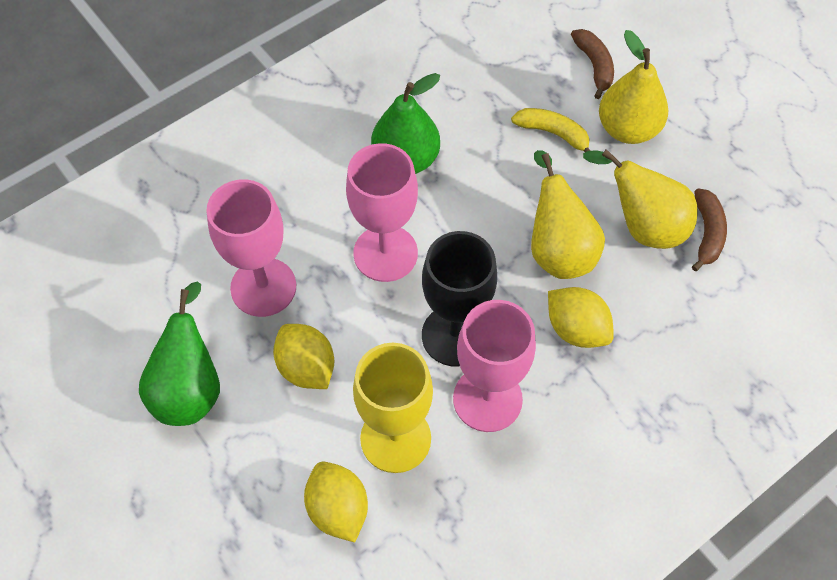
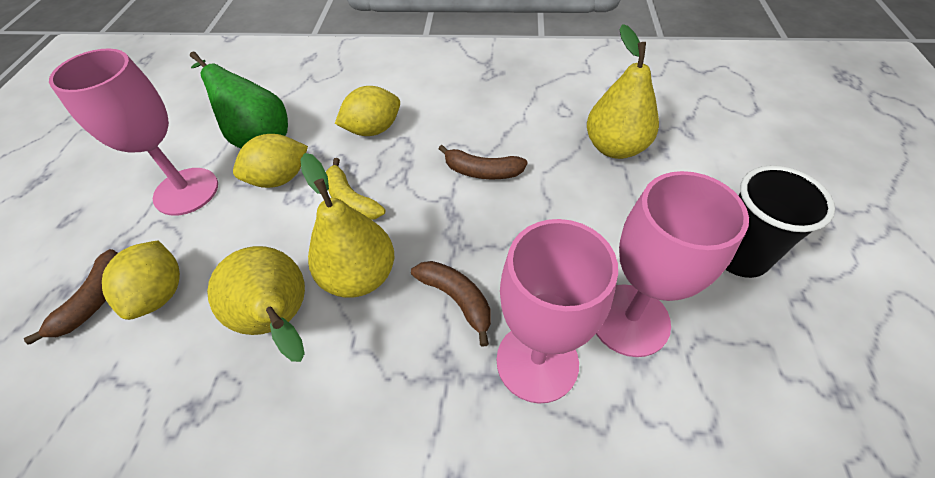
black cup: 0 -> 1
black goblet: 1 -> 0
brown banana: 2 -> 3
green pear: 2 -> 1
yellow goblet: 1 -> 0

